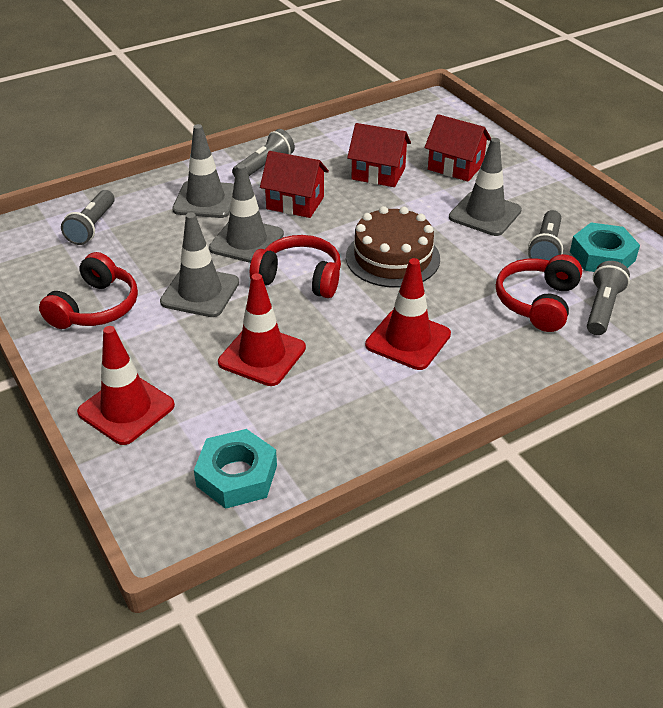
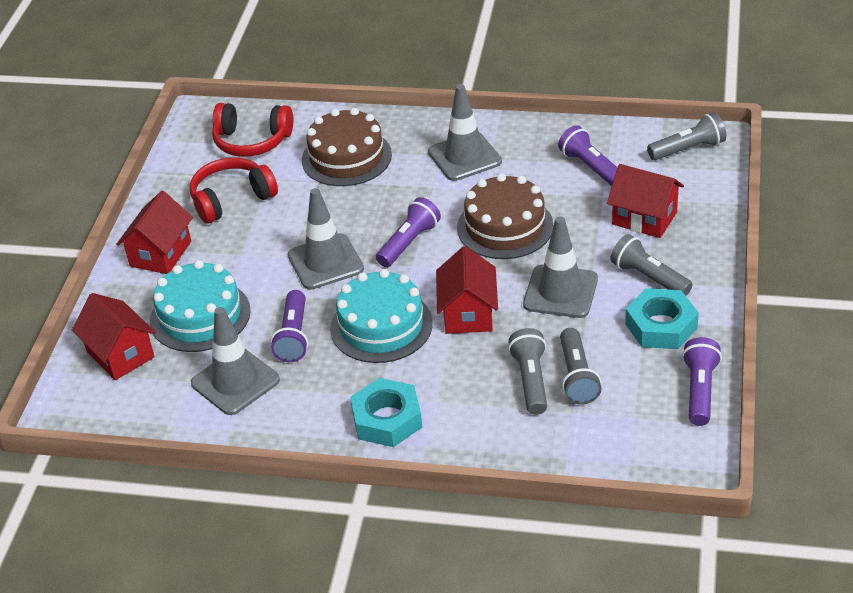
brown cake: 1 -> 2
purple flashlight: 0 -> 4
red headphones: 3 -> 2
red house: 3 -> 4
red traffic cone: 3 -> 0
turquoise cake: 0 -> 2

